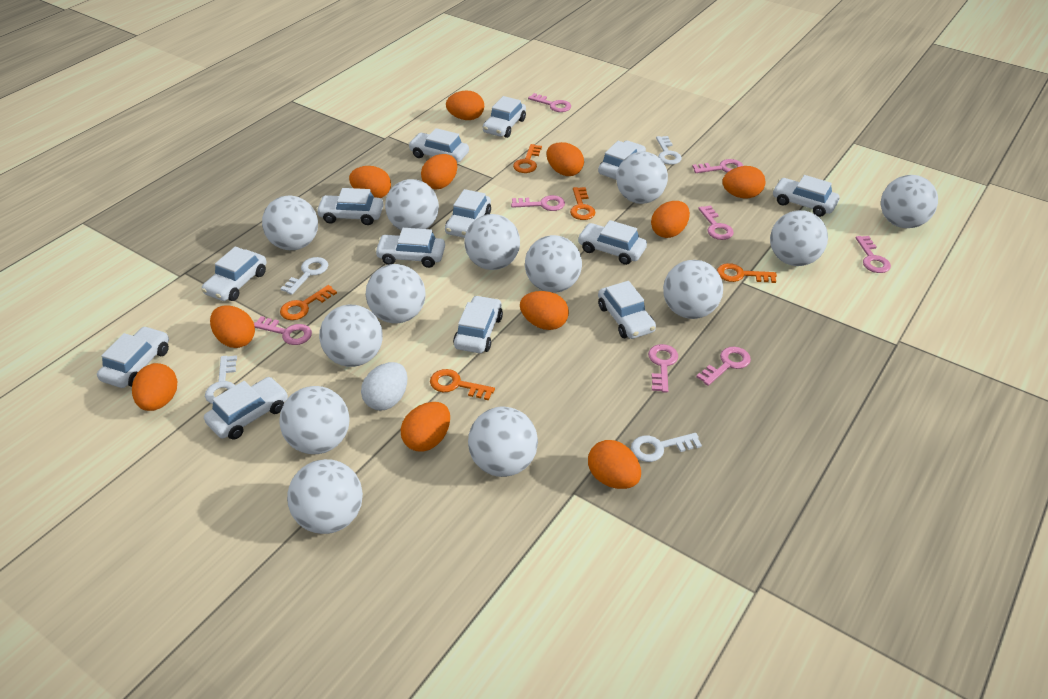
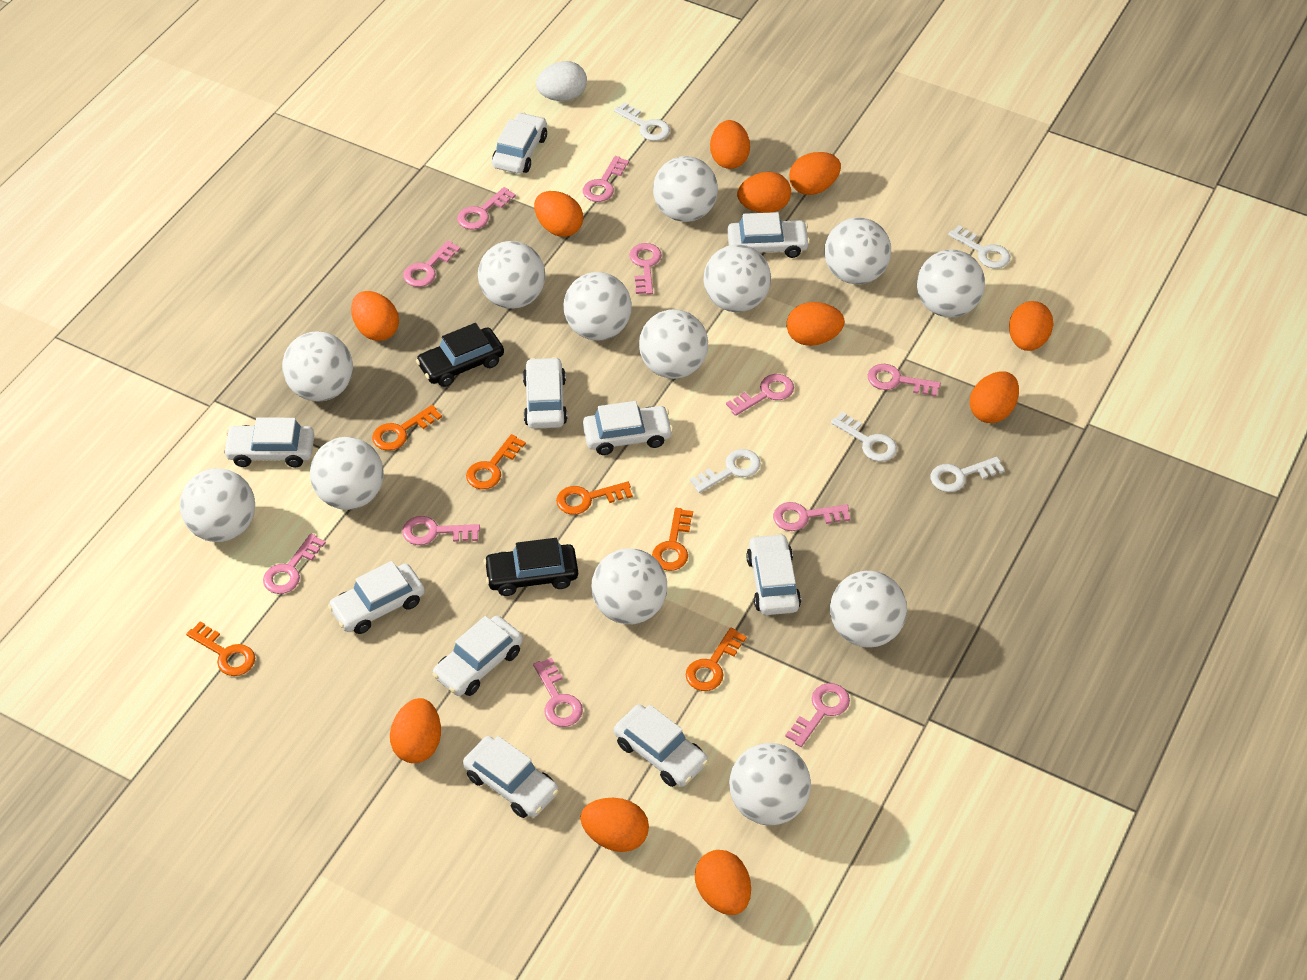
black car: 0 -> 2
orange key: 5 -> 6
pink key: 8 -> 11
white car: 13 -> 10
white key: 4 -> 5

